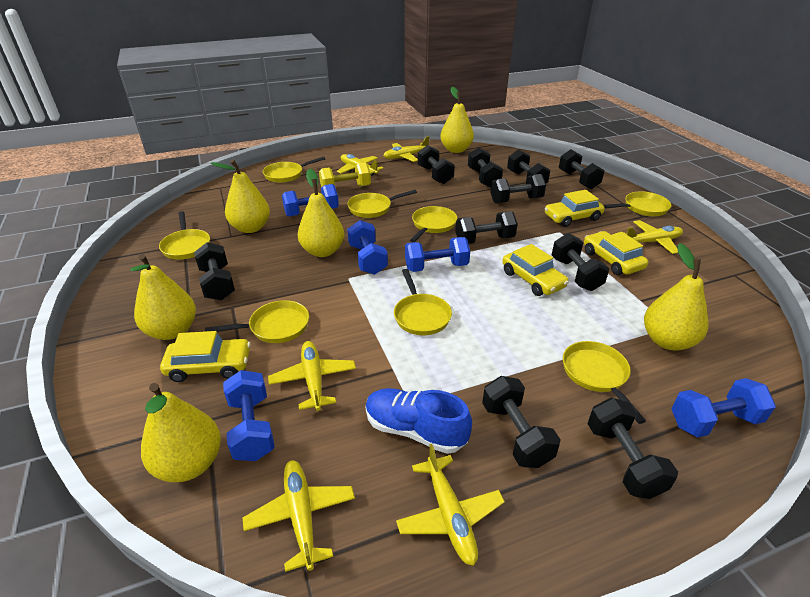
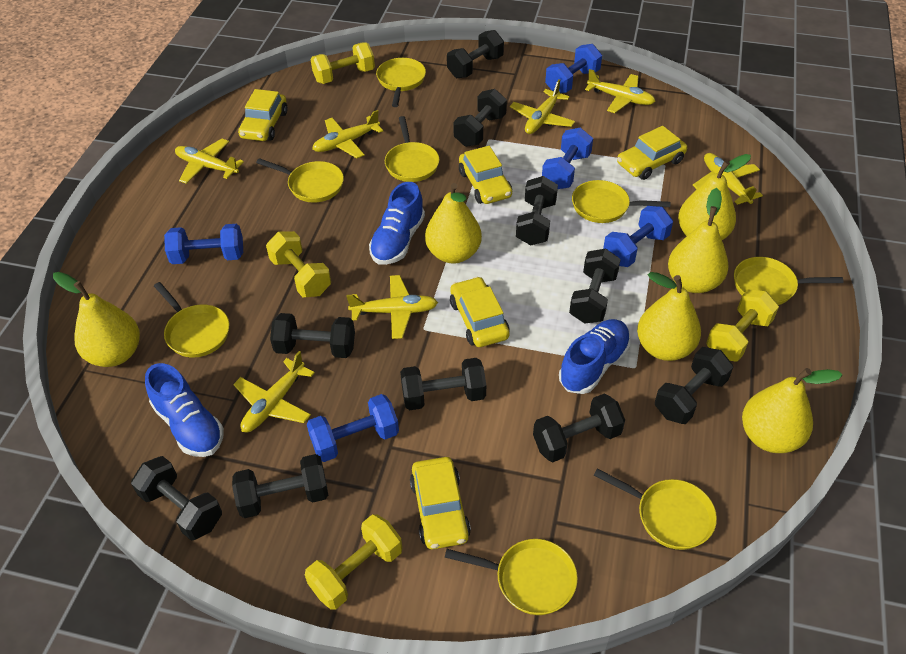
blue shoe: 1 -> 3
yellow car: 4 -> 5
yellow dumbbell: 1 -> 4
yellow plane: 6 -> 7

